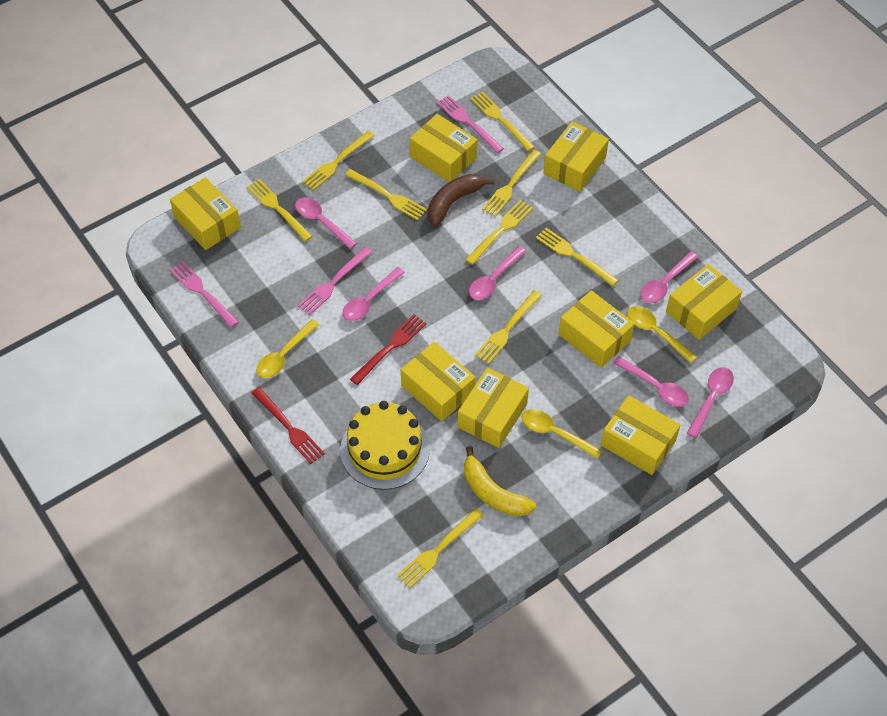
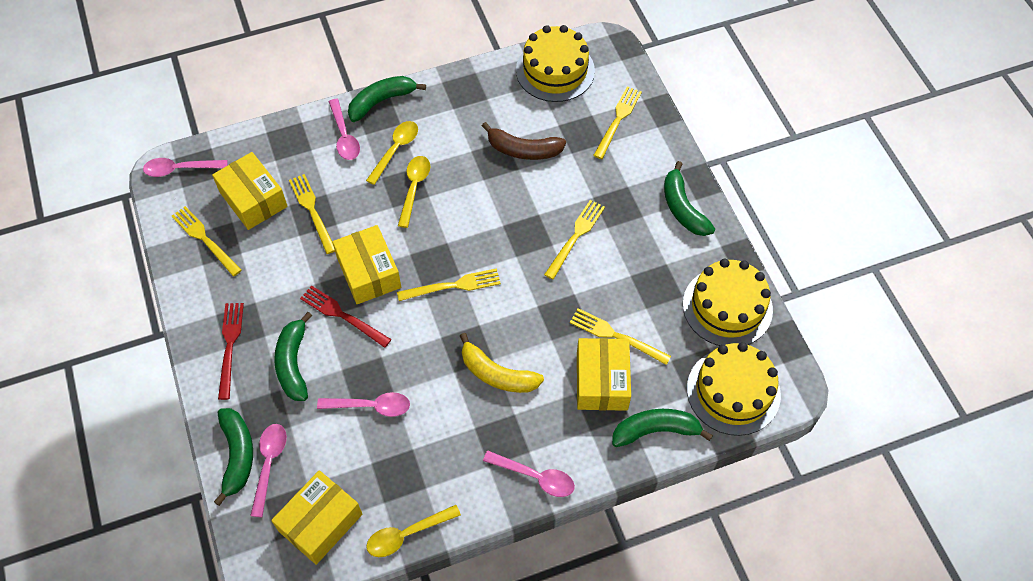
green banana: 0 -> 5
pink fork: 3 -> 0
pink spoon: 6 -> 5
yellow box: 8 -> 4
yellow cake: 1 -> 3
yellow fork: 9 -> 6

